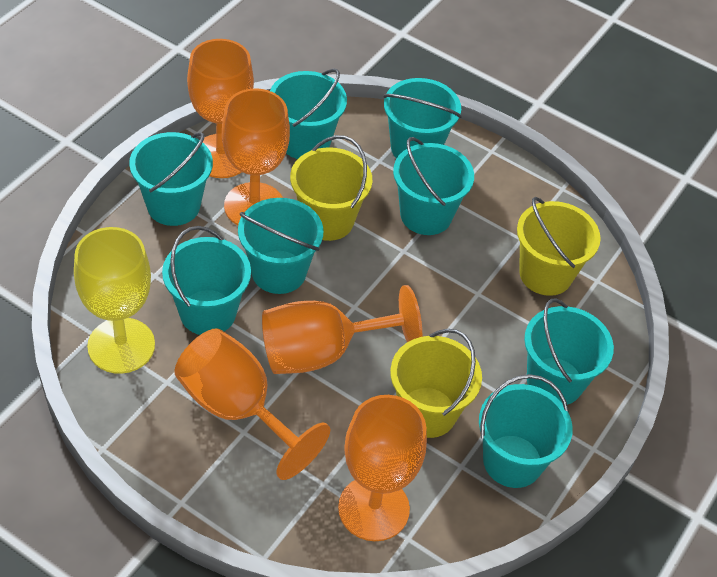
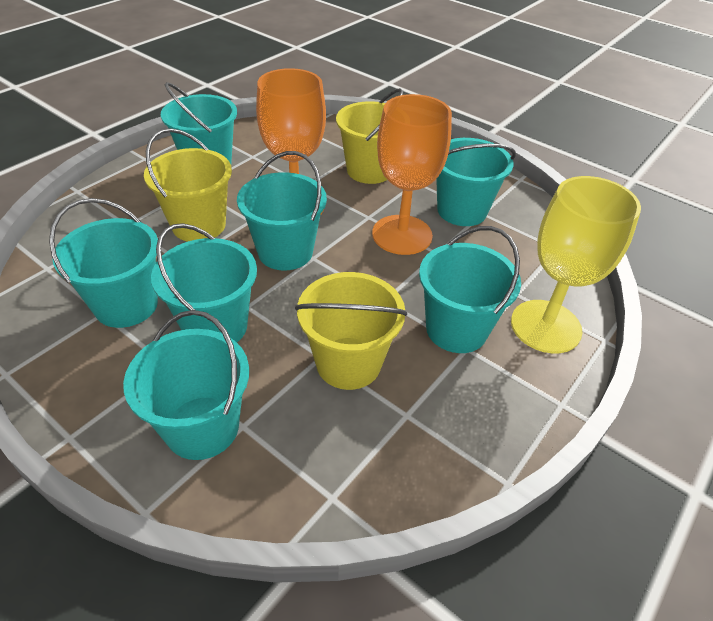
orange goblet: 5 -> 2
turquoise bucket: 8 -> 7

